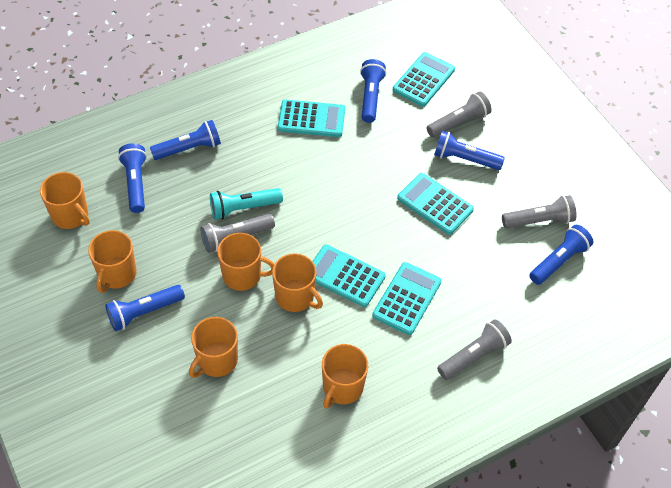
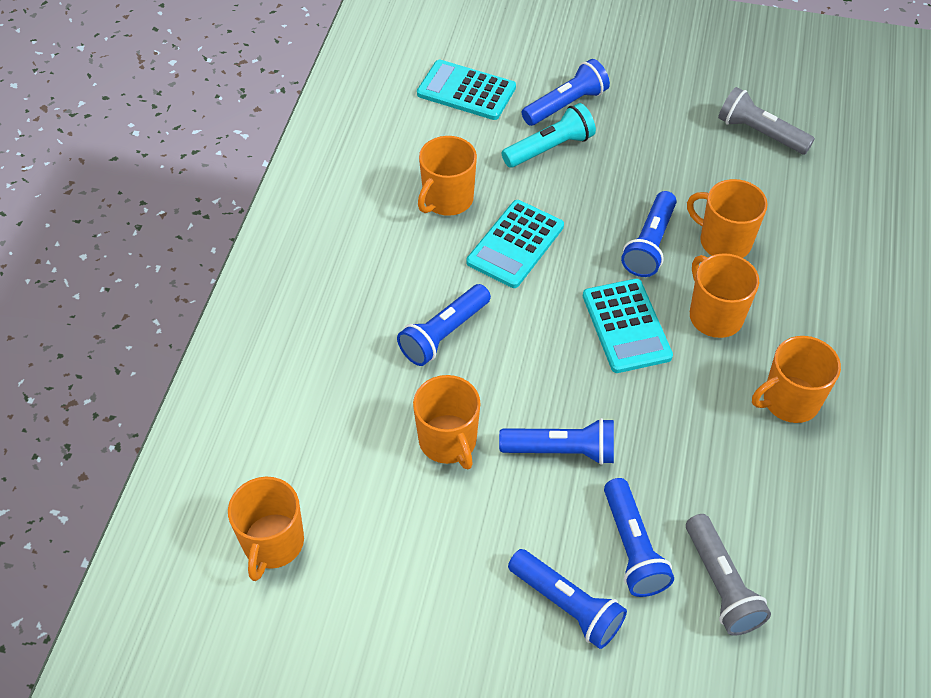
grey flashlight: 4 -> 2
turquoise calculator: 5 -> 3

